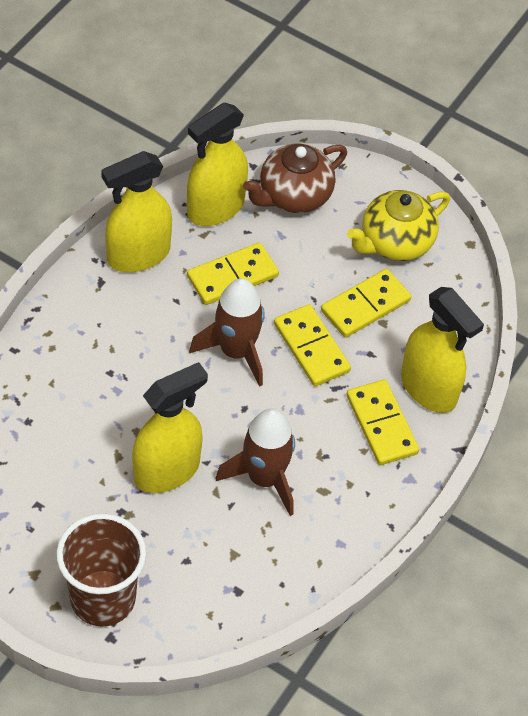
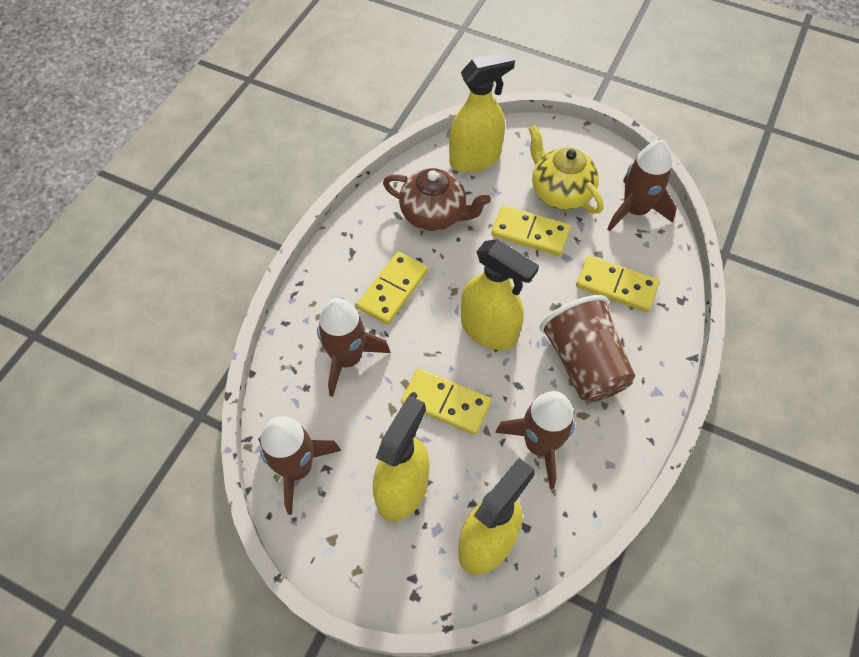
brown rocket: 2 -> 4

